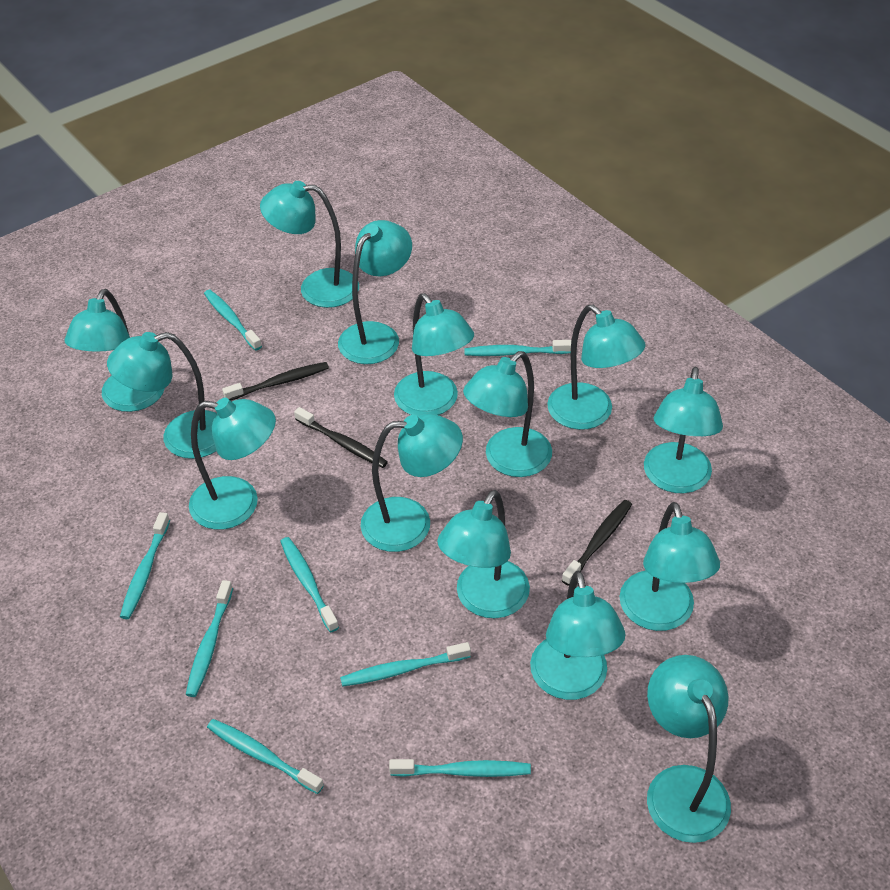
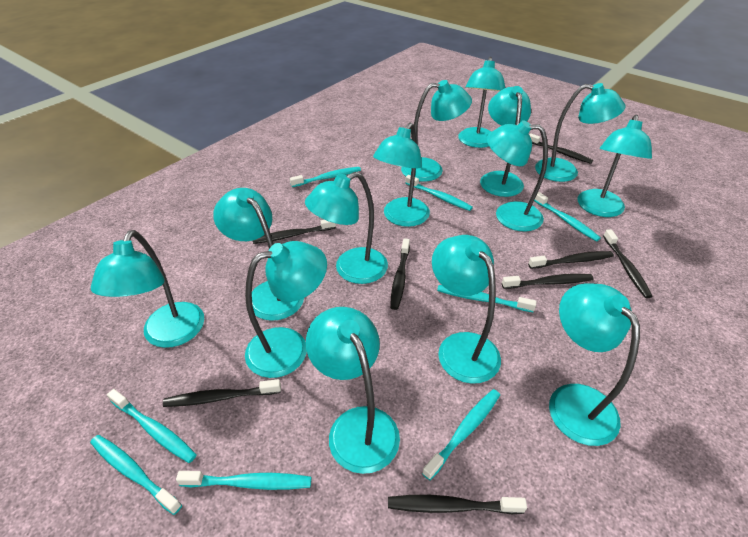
black toothbrush: 3 -> 8

